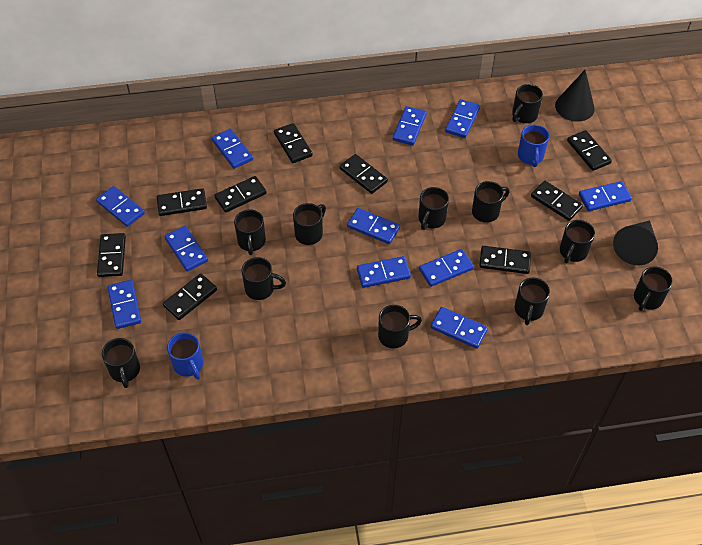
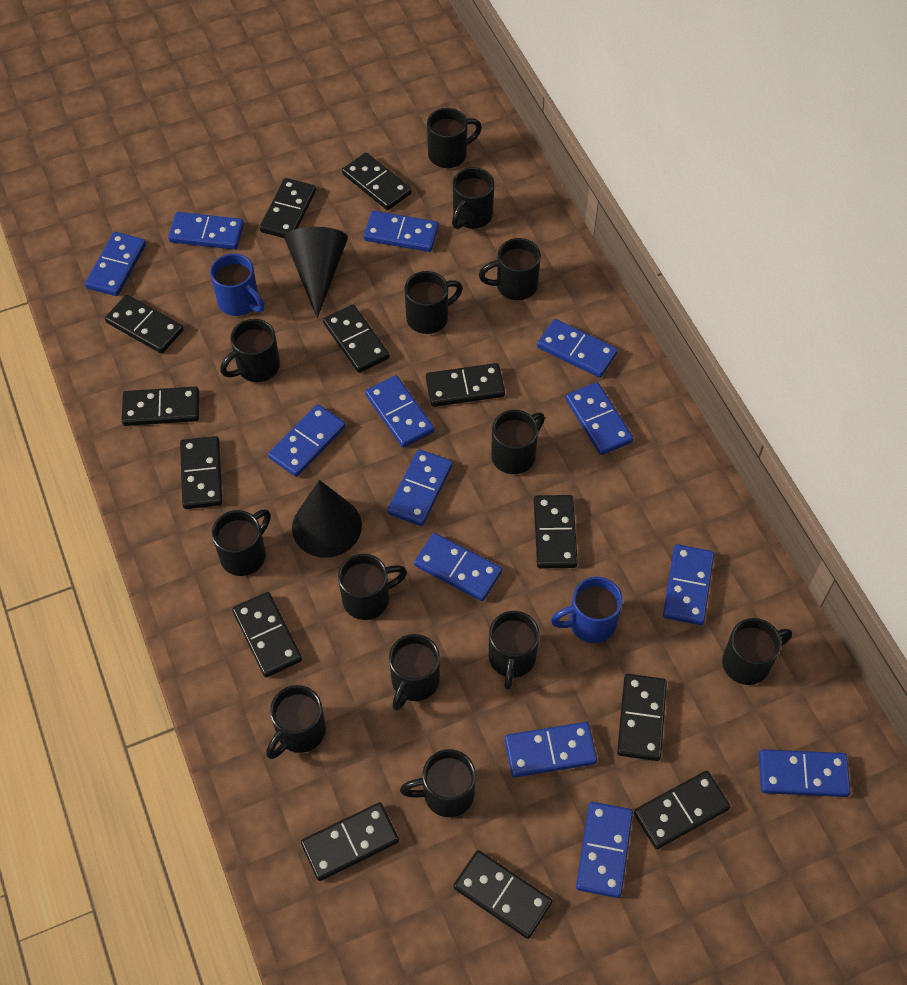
black domino: 9 -> 13
black mug: 11 -> 13
blue domino: 11 -> 13

